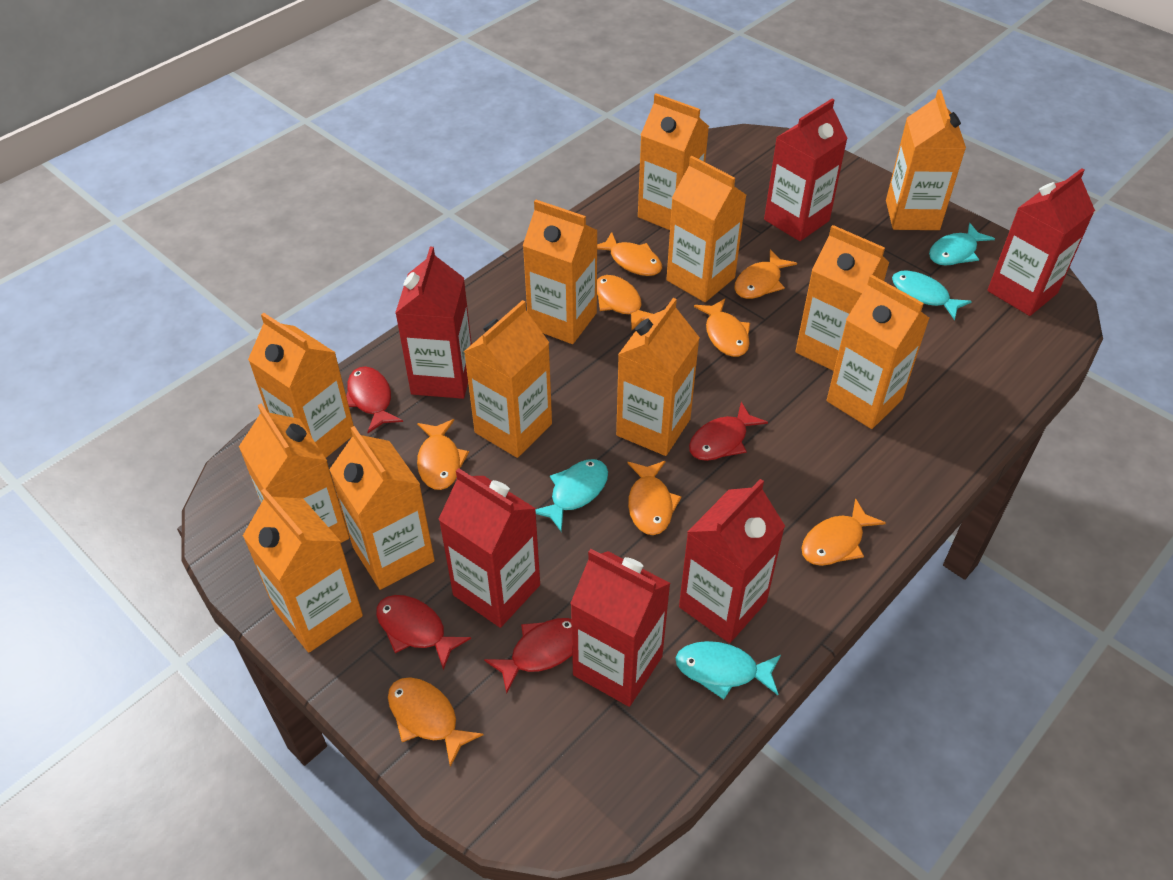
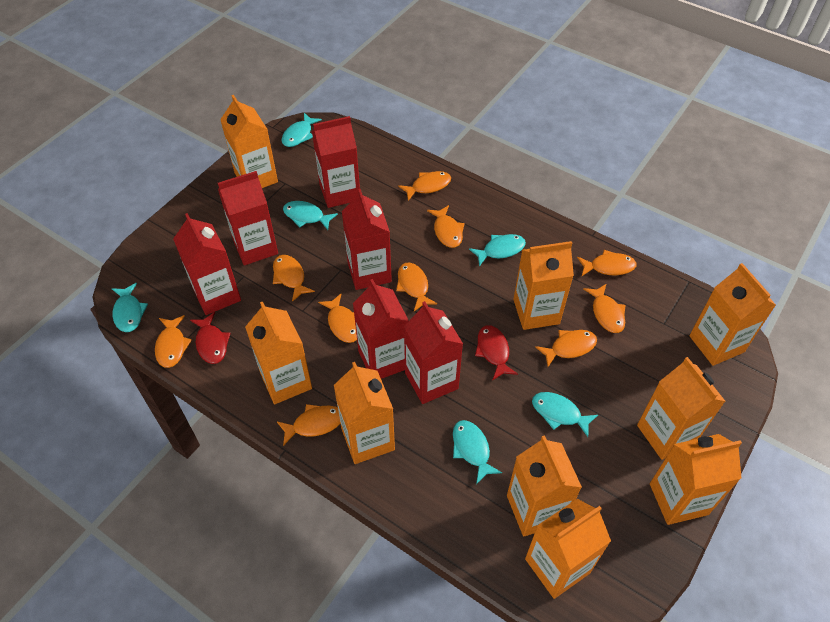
orange carton: 12 -> 9
orange fish: 8 -> 10
red fish: 4 -> 2
turquoise fish: 4 -> 6

